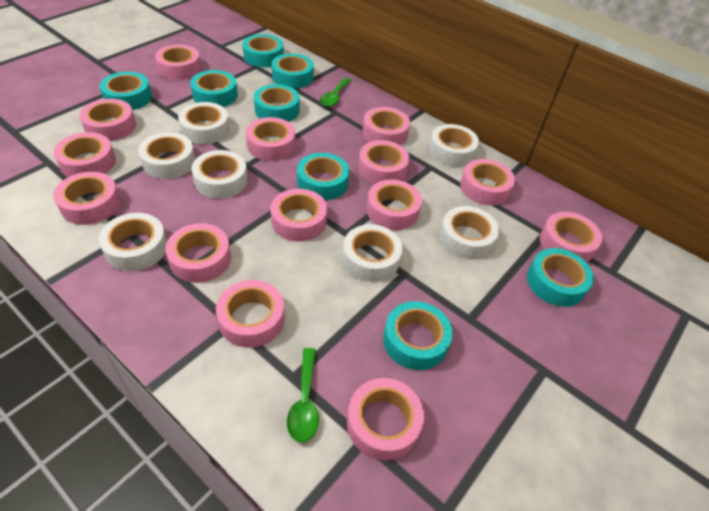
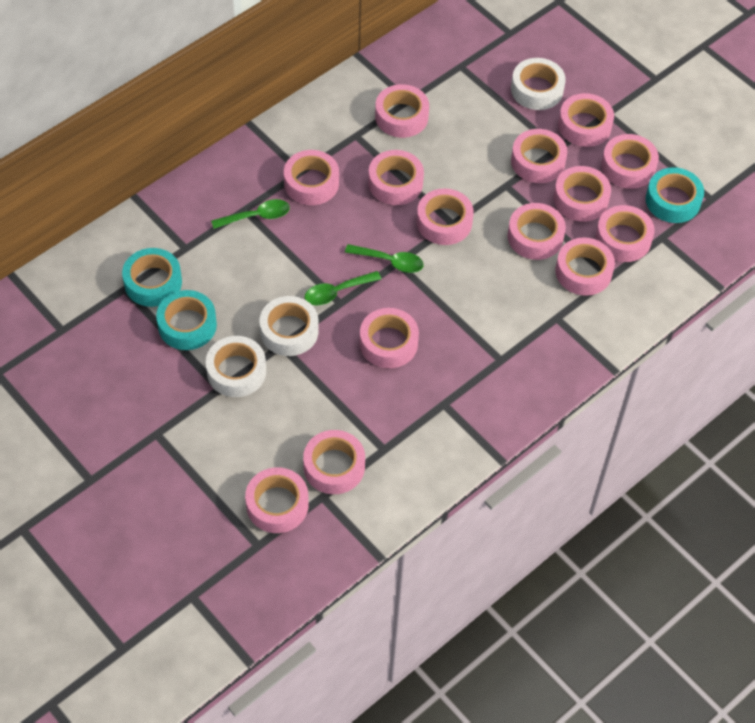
green spoon: 2 -> 3
turquoise tape: 8 -> 3
white tape: 7 -> 3

